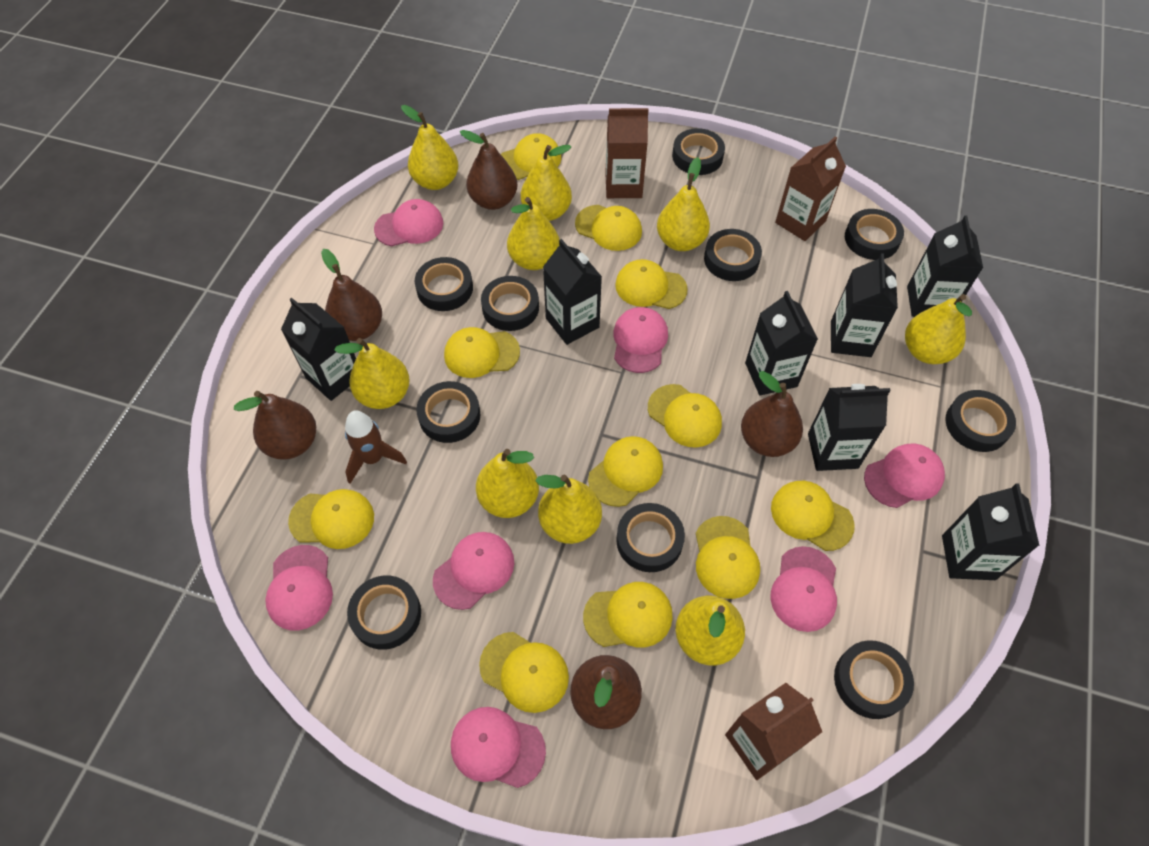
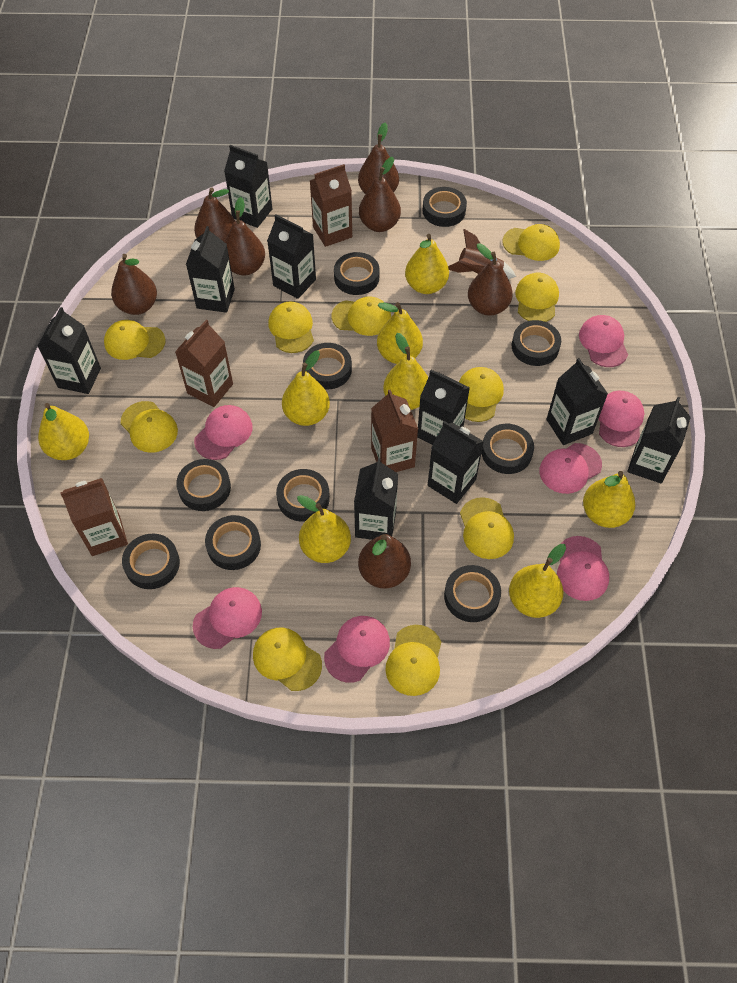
black carton: 7 -> 9
brown carton: 3 -> 4
brown pear: 5 -> 7
yellow cap: 11 -> 10
yellow pear: 9 -> 8

